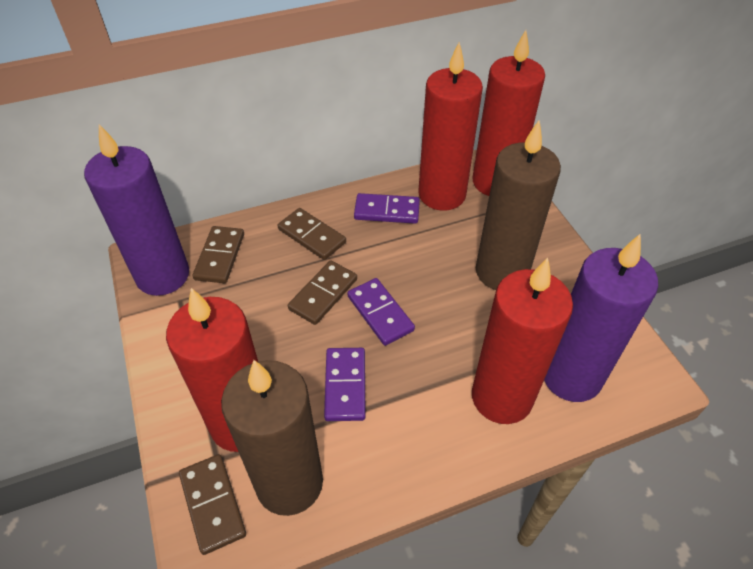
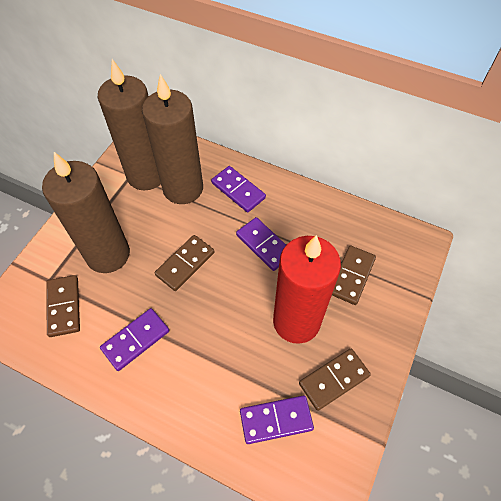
brown candle: 2 -> 3
purple candle: 2 -> 0
purple domino: 3 -> 4
red candle: 4 -> 1

